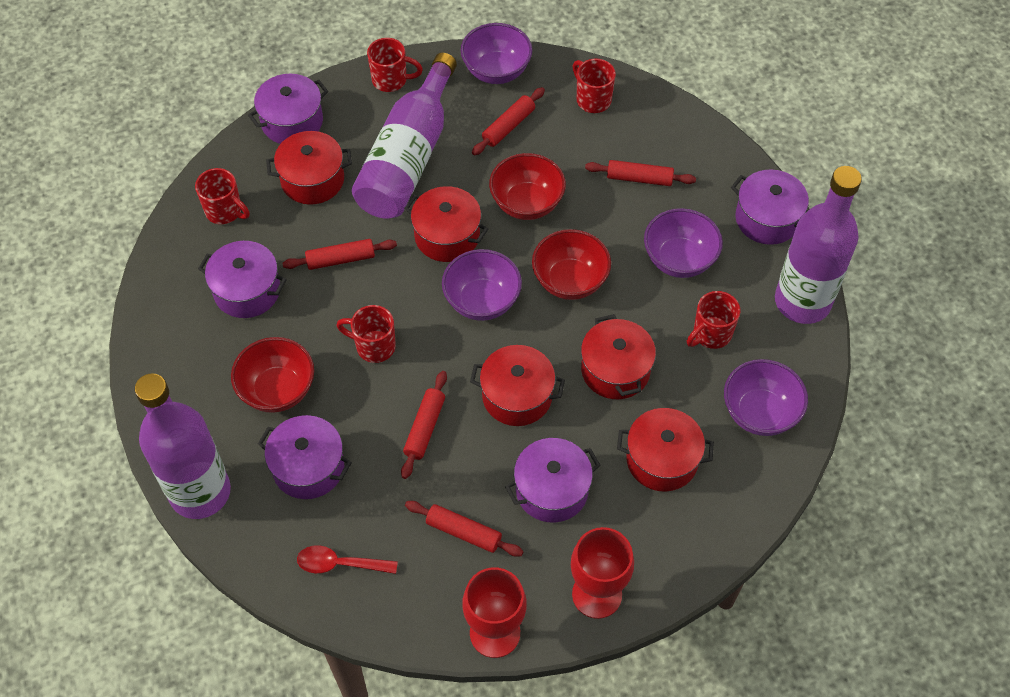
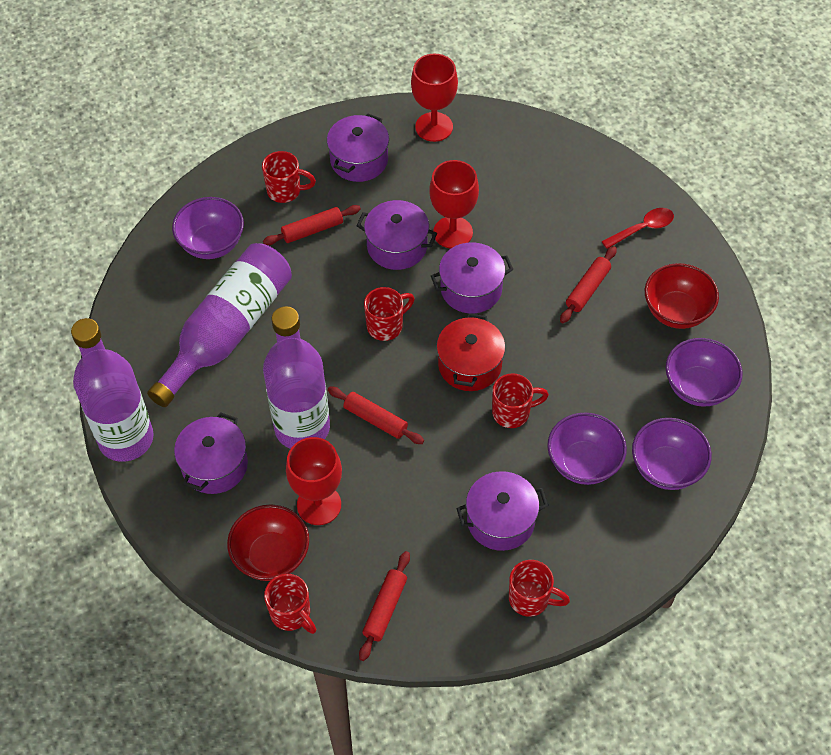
red bowl: 3 -> 2
red goblet: 2 -> 3
red pot: 5 -> 1
red rolling pin: 5 -> 4

